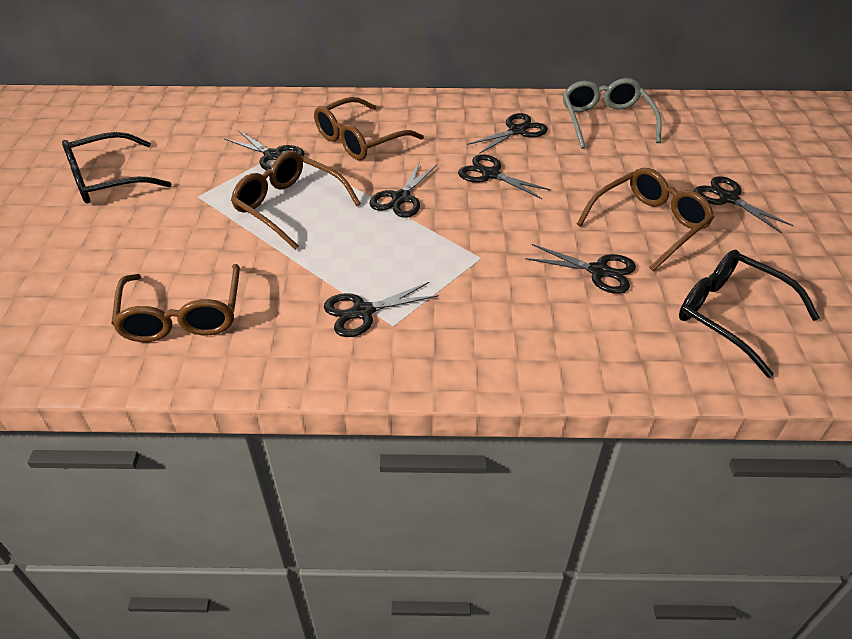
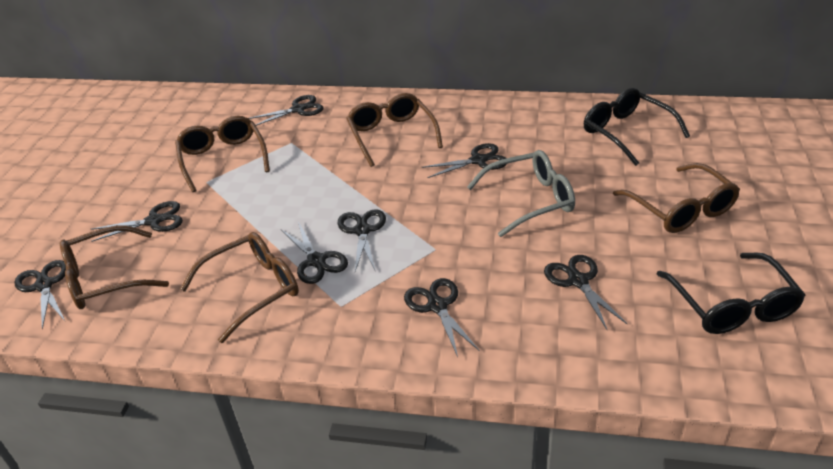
black scissors: 7 -> 8
brown glasses: 4 -> 5

